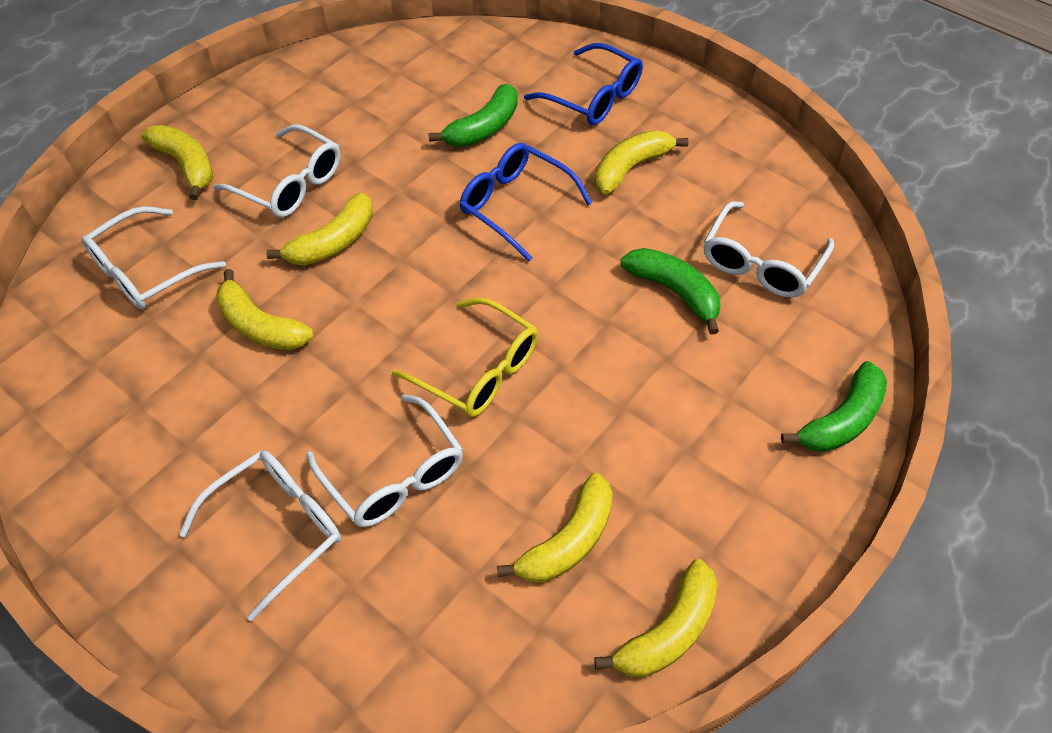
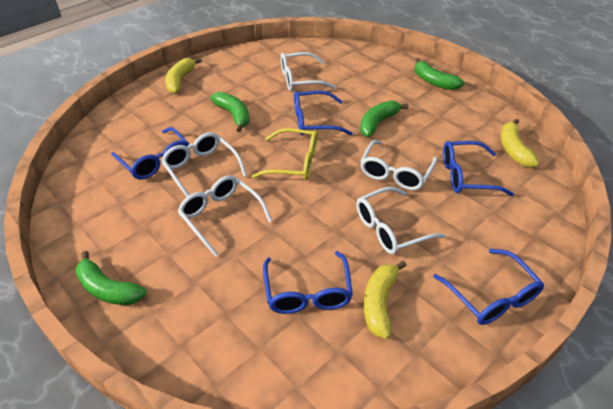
blue glasses: 2 -> 5
green banana: 3 -> 4
yellow banana: 6 -> 3

